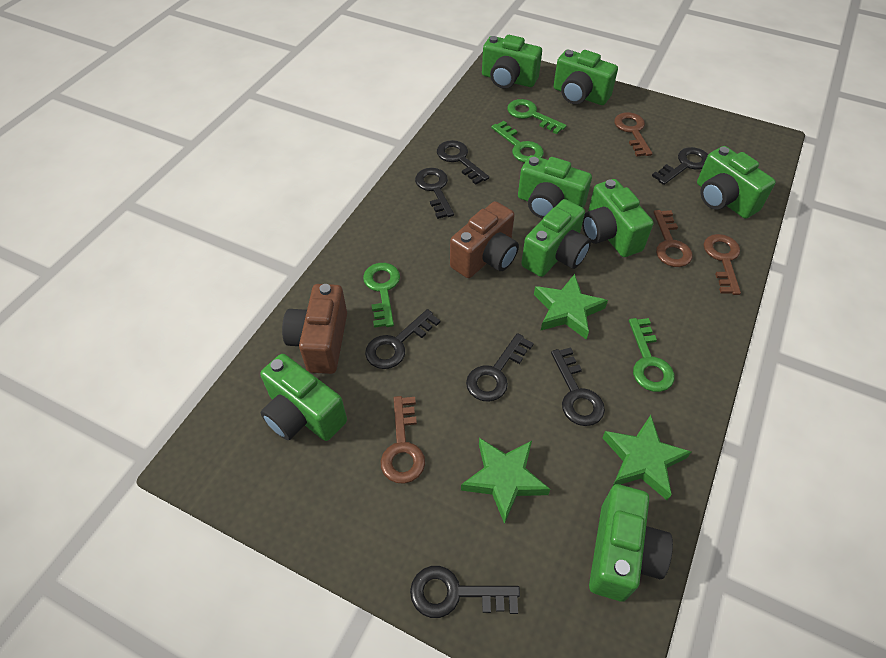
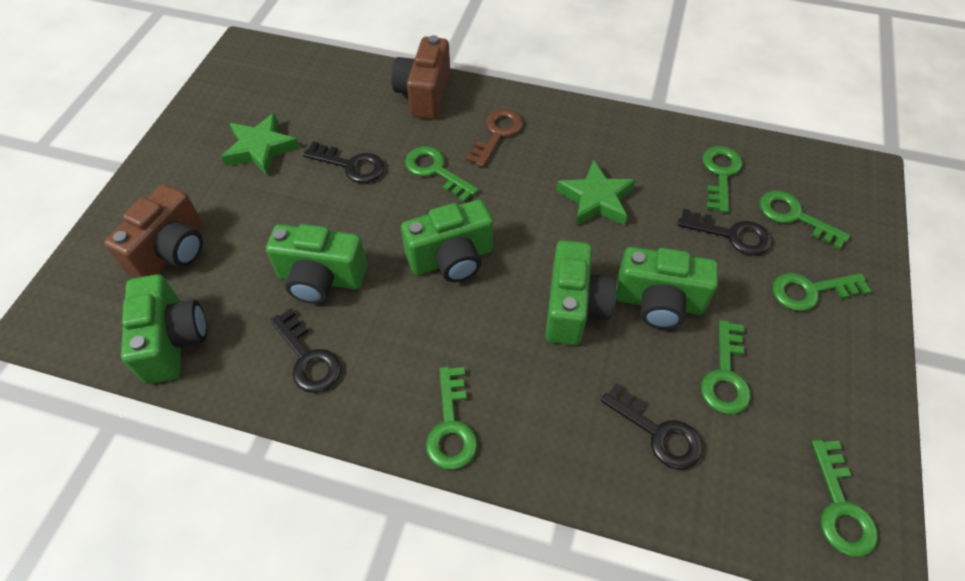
black key: 7 -> 4
brown key: 4 -> 1
green camera: 8 -> 5
green key: 4 -> 7
green star: 3 -> 2

